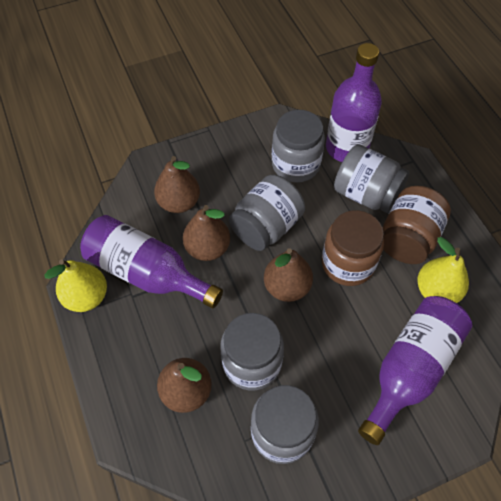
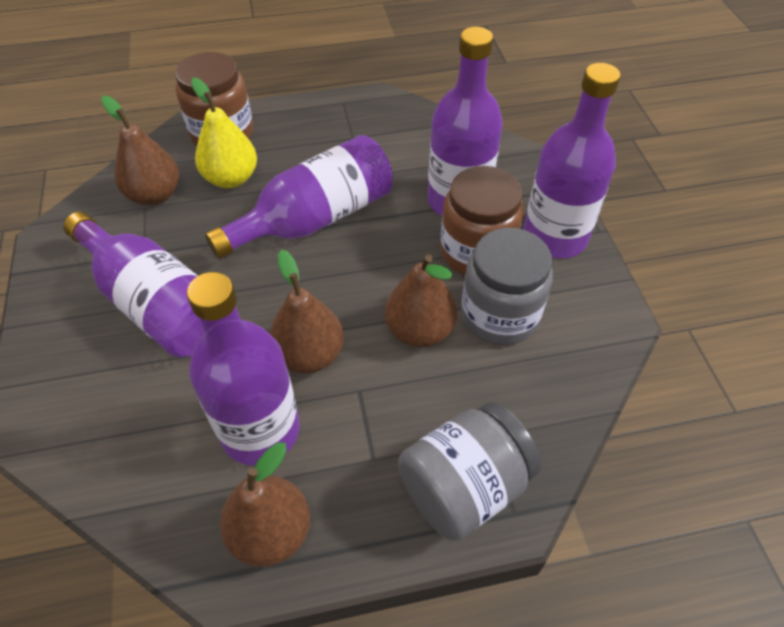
grey jar: 5 -> 2
purple bottle: 3 -> 5
yellow pear: 2 -> 1

